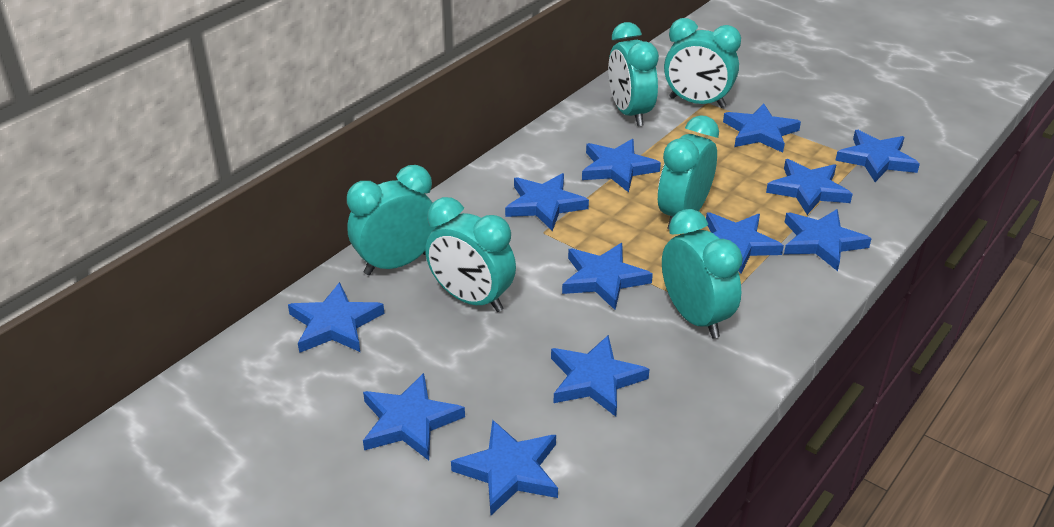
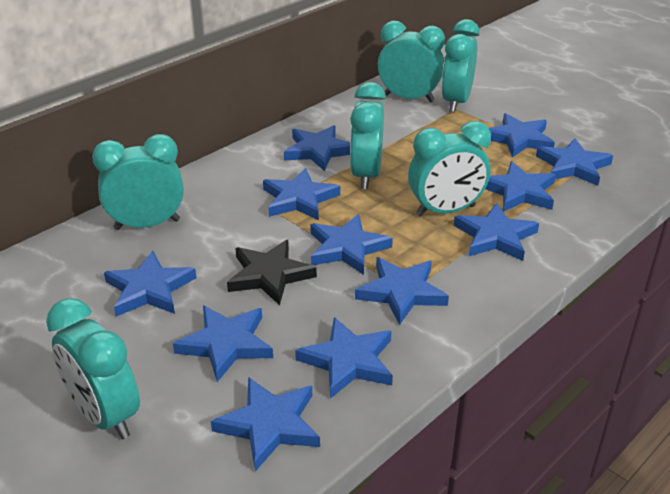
black star: 0 -> 1

